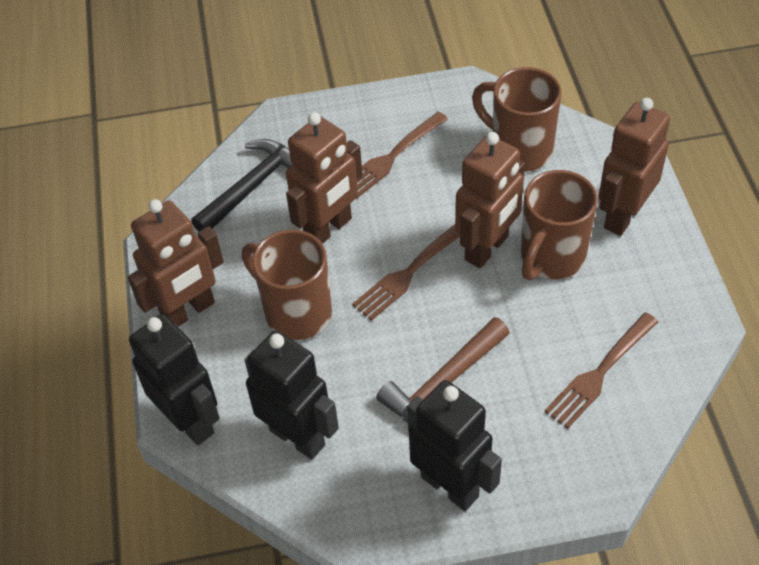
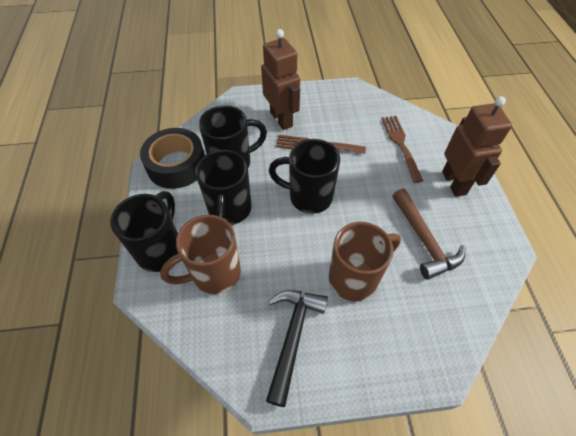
black mug: 0 -> 4
black robot: 3 -> 0
black tape: 0 -> 1
brown fork: 3 -> 2
brown mug: 3 -> 2
brown robot: 4 -> 2

